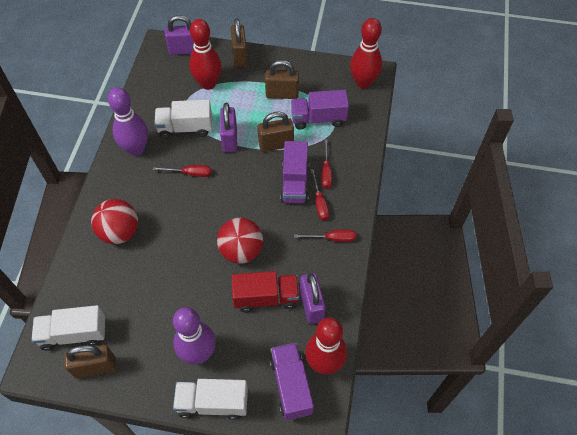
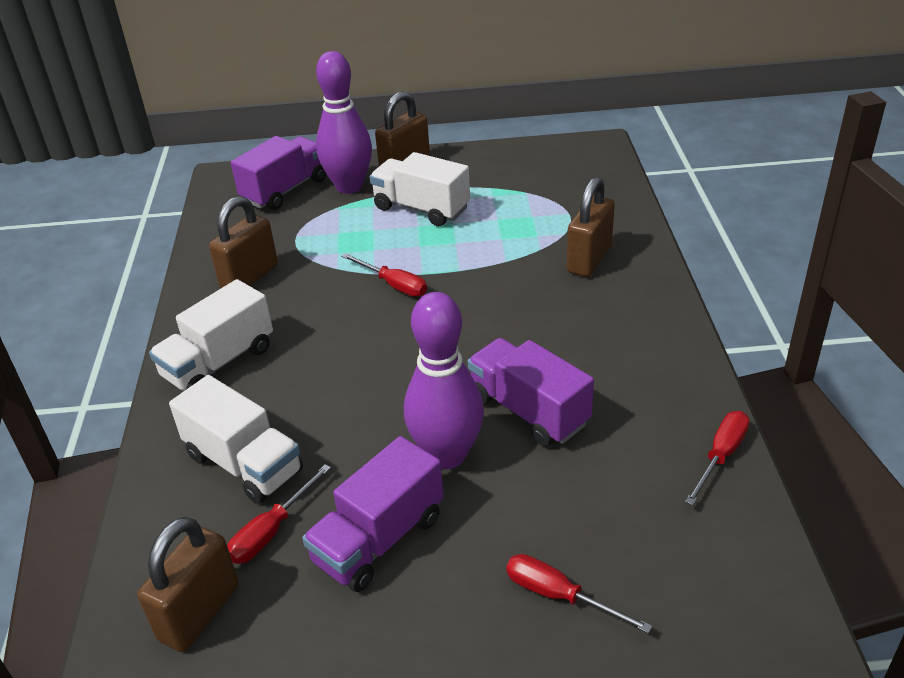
purple padlock: 3 -> 0
red ball: 2 -> 0
red bowling pin: 3 -> 0
red truck: 1 -> 0

